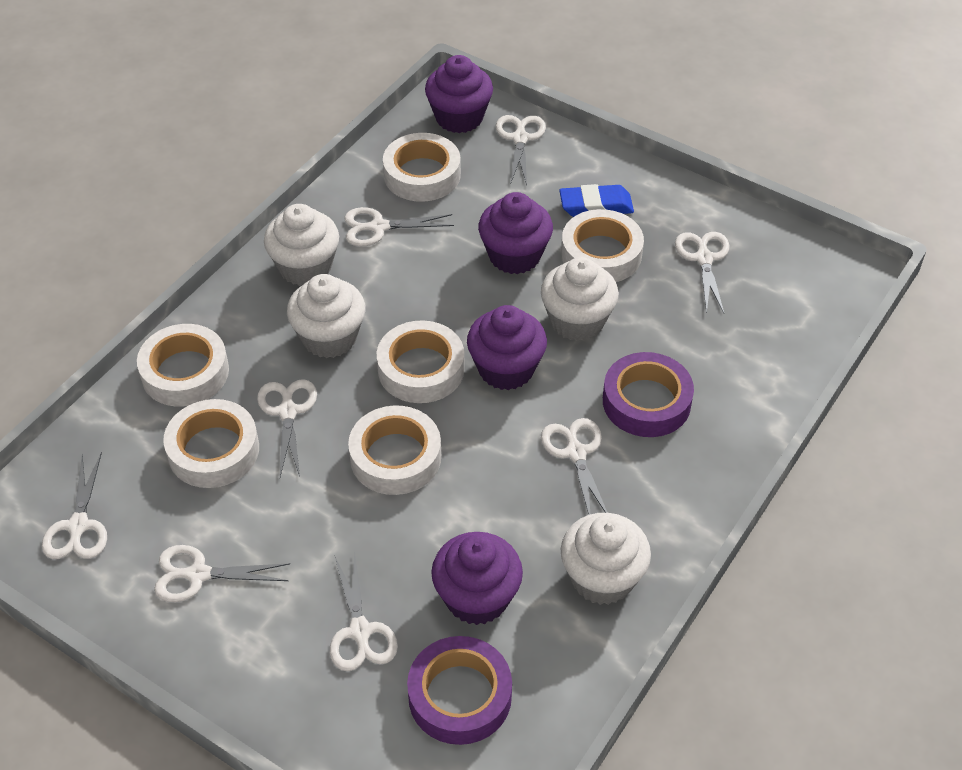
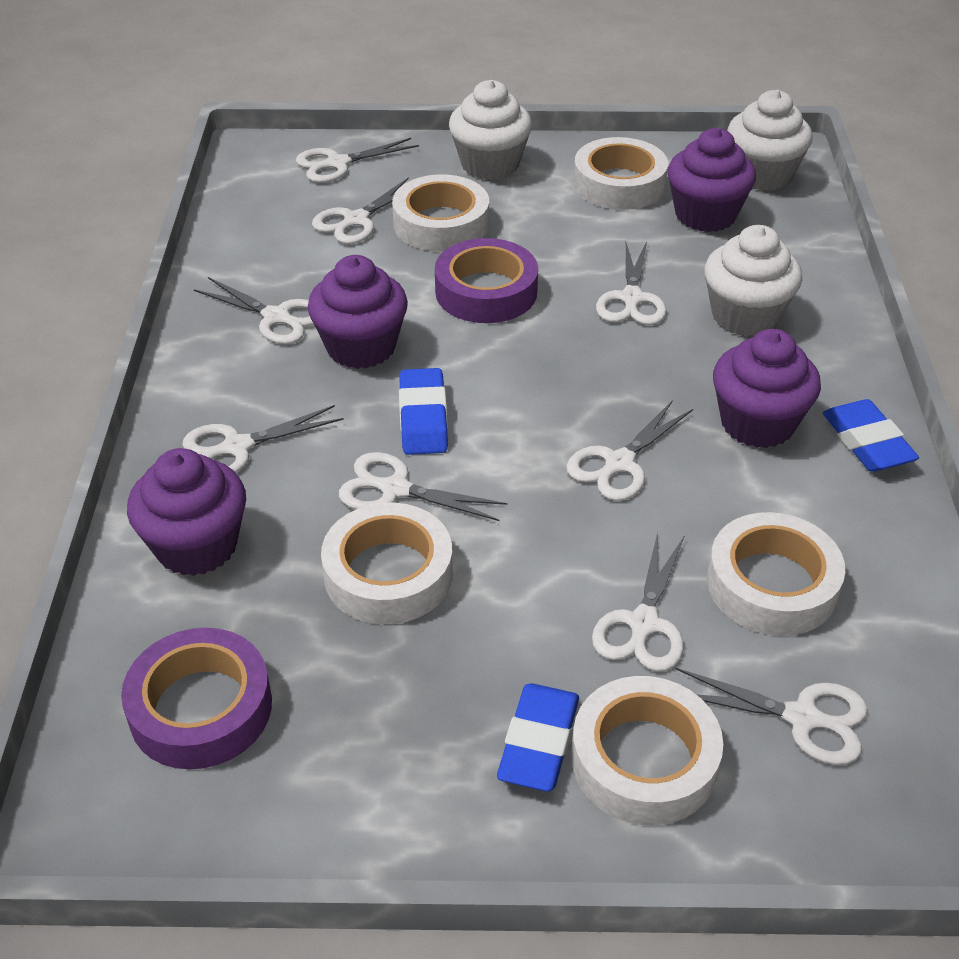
blue eraser: 1 -> 3
white cupcake: 4 -> 3
white scissors: 8 -> 9
white tape: 6 -> 5

